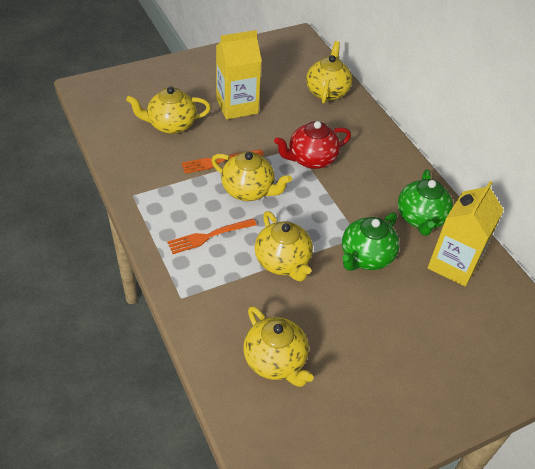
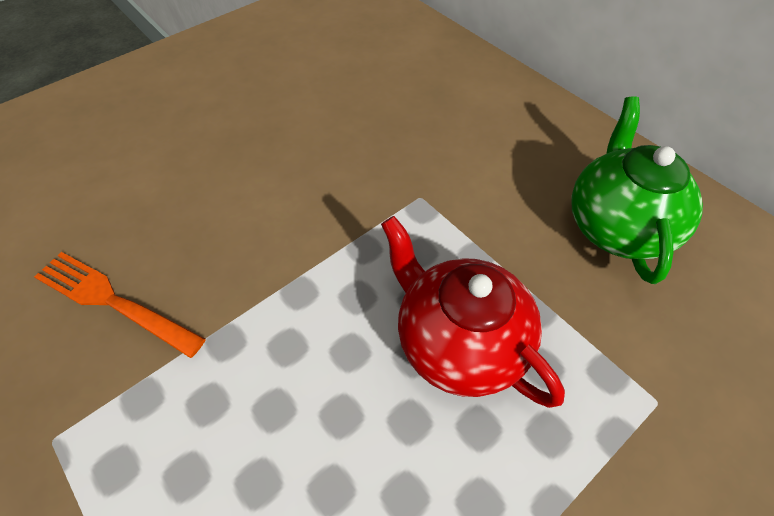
green teapot: 2 -> 1
orange fork: 2 -> 1
yellow carton: 2 -> 0
yellow teapot: 5 -> 0

